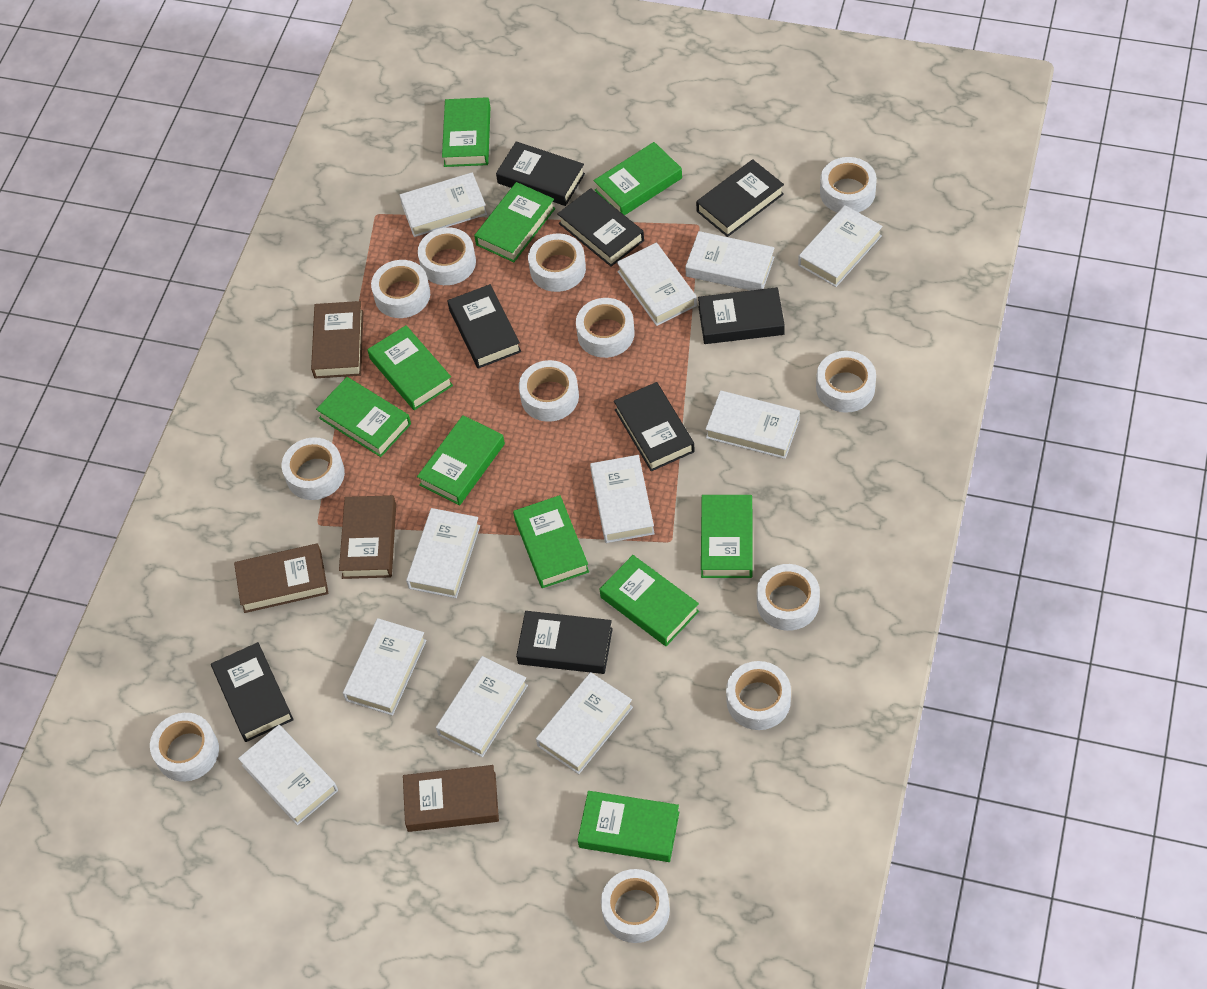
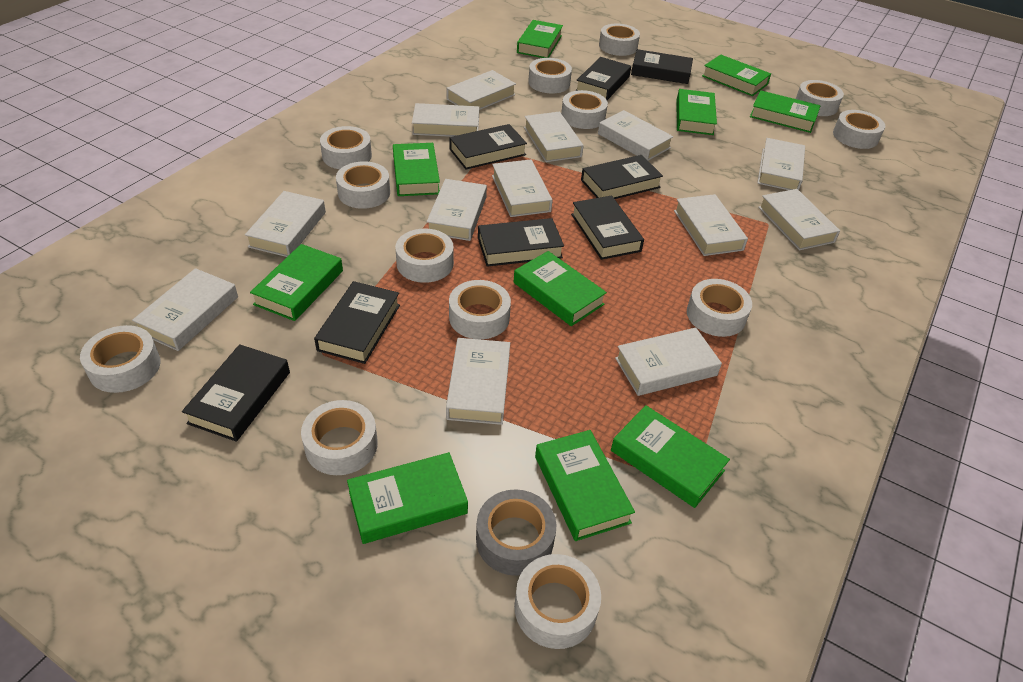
brown book: 4 -> 0
grey tape: 0 -> 1
white book: 11 -> 13
white tape: 12 -> 13

